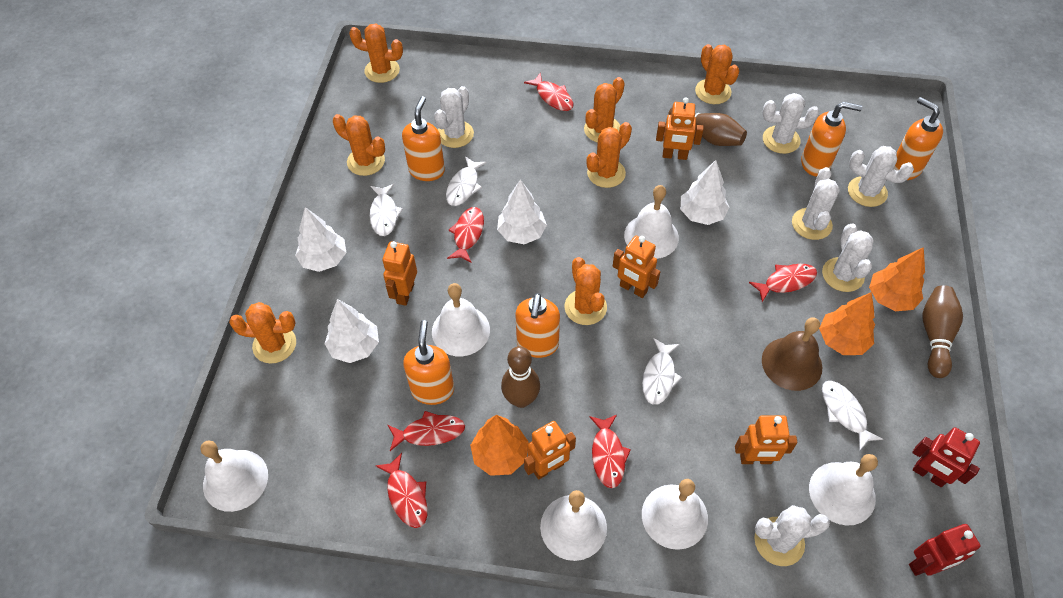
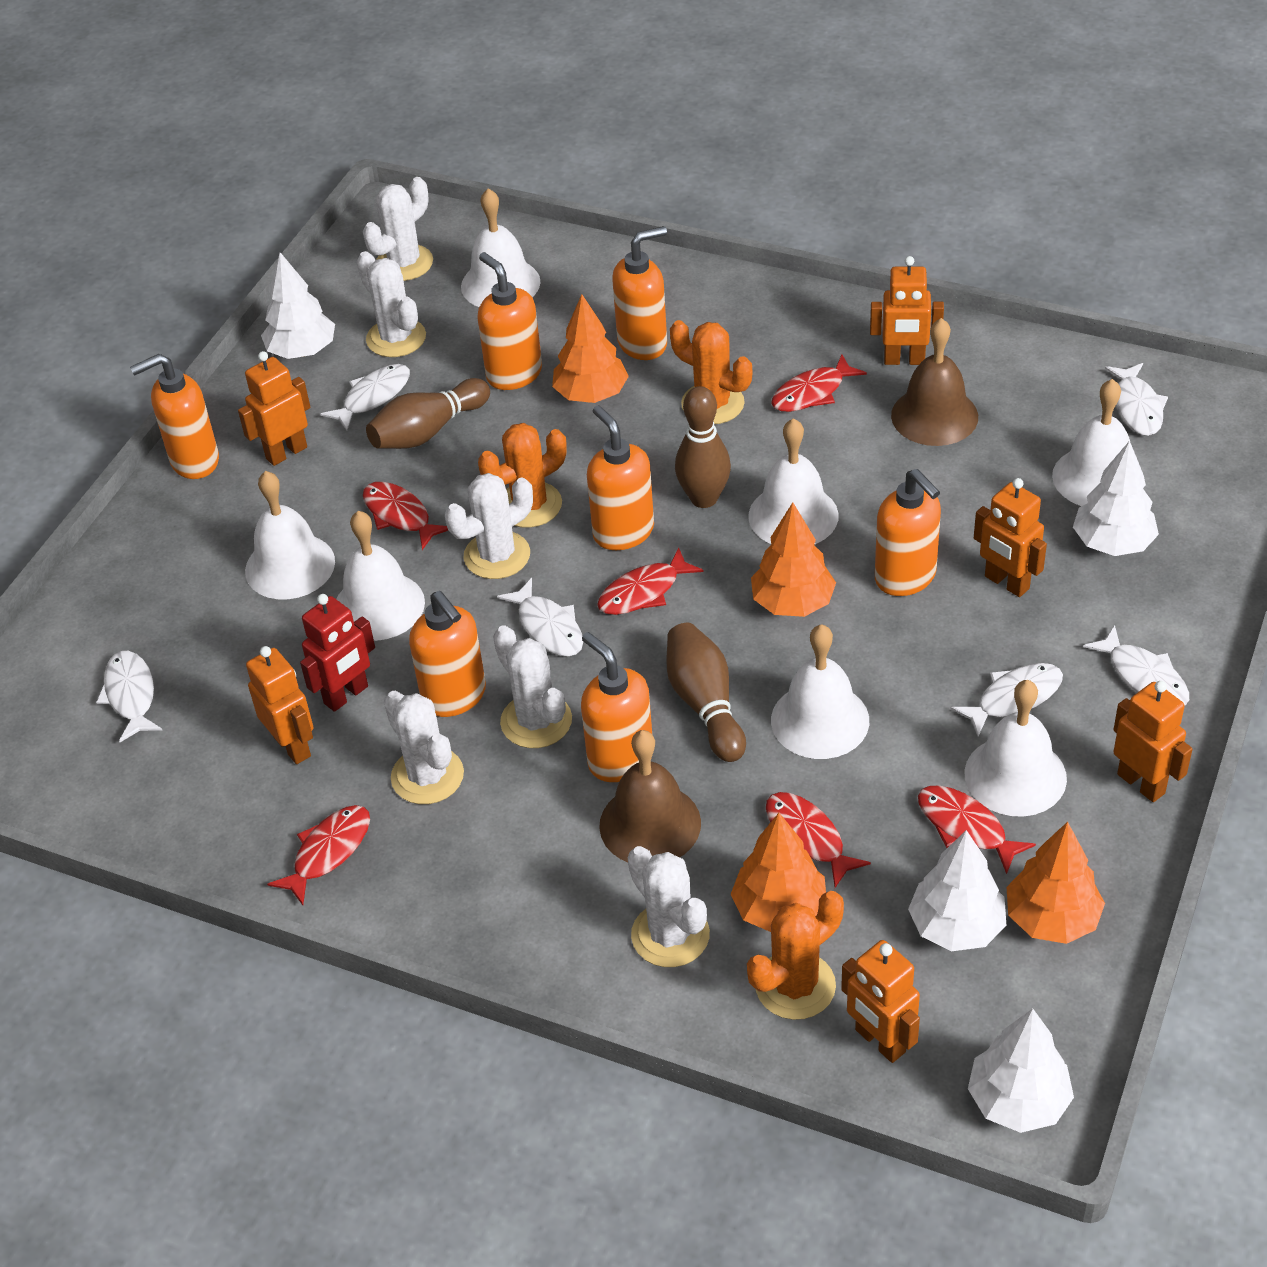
brown bell: 1 -> 2
orange cactus: 7 -> 3
orange robot: 5 -> 6
orange soap dispenser: 5 -> 7
orange tree: 3 -> 4
red robot: 2 -> 1
white bell: 6 -> 7
white fish: 4 -> 6

